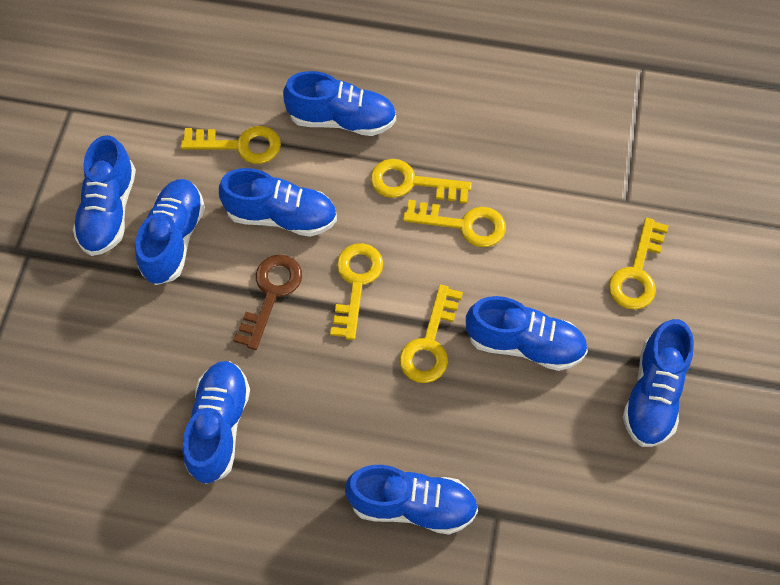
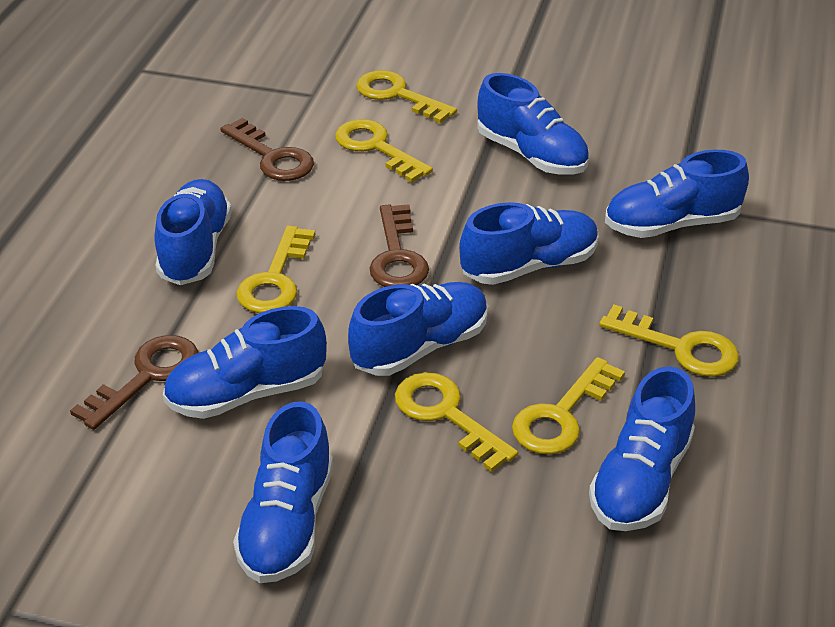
brown key: 1 -> 3

